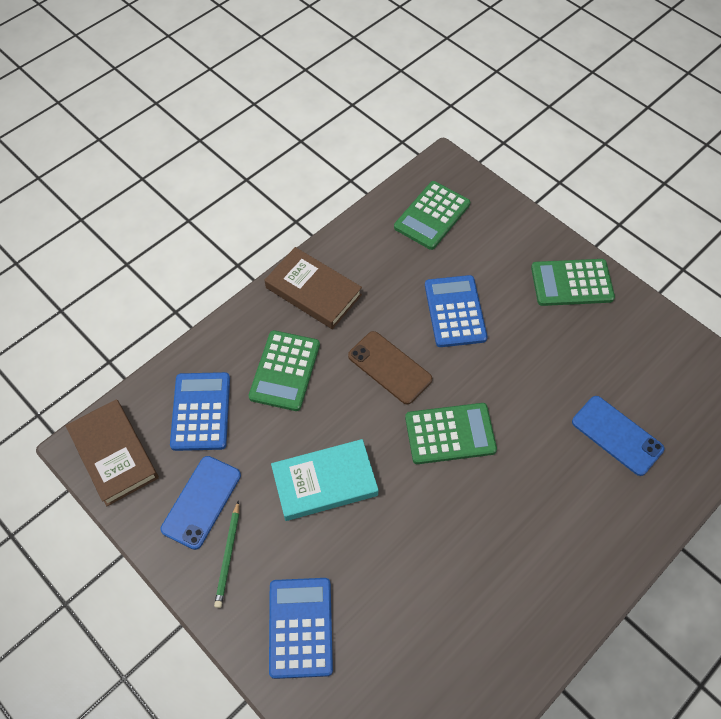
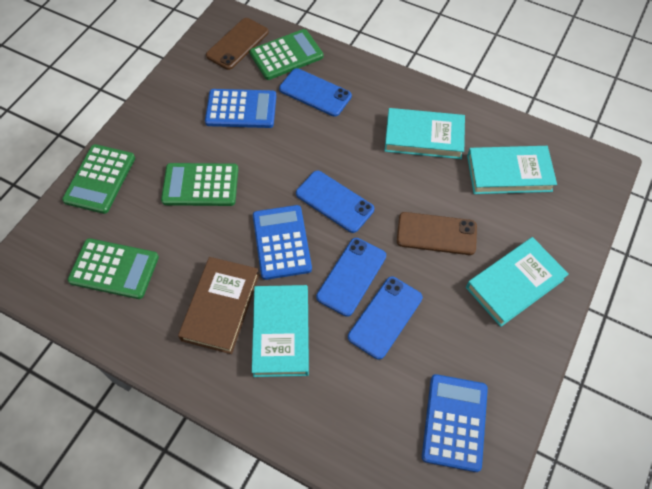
blue phone: 2 -> 4
brown book: 2 -> 1
brown phone: 1 -> 2
green pencil: 1 -> 0
turquoise book: 1 -> 4

